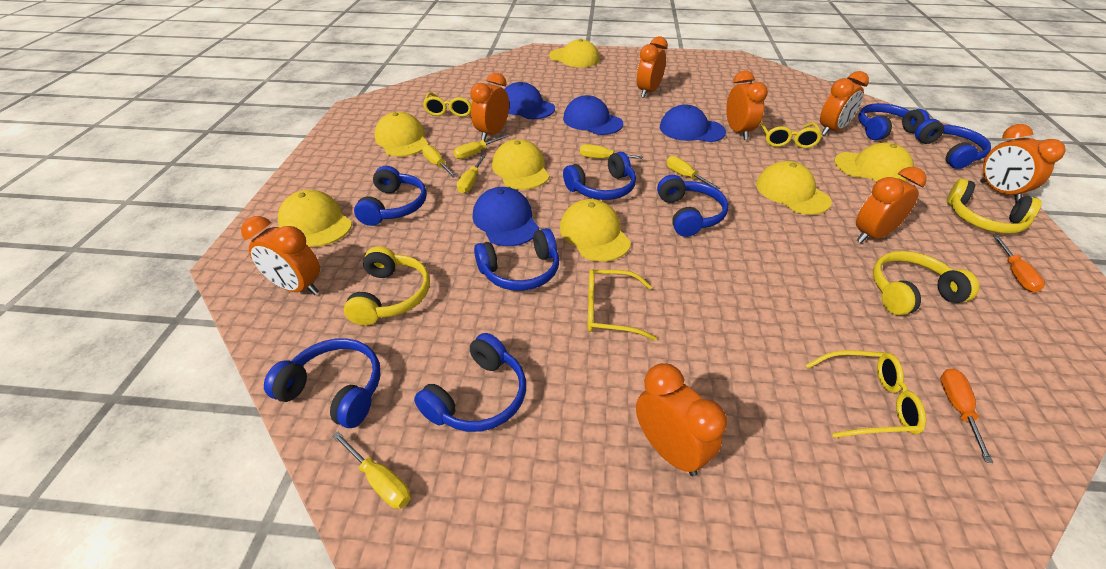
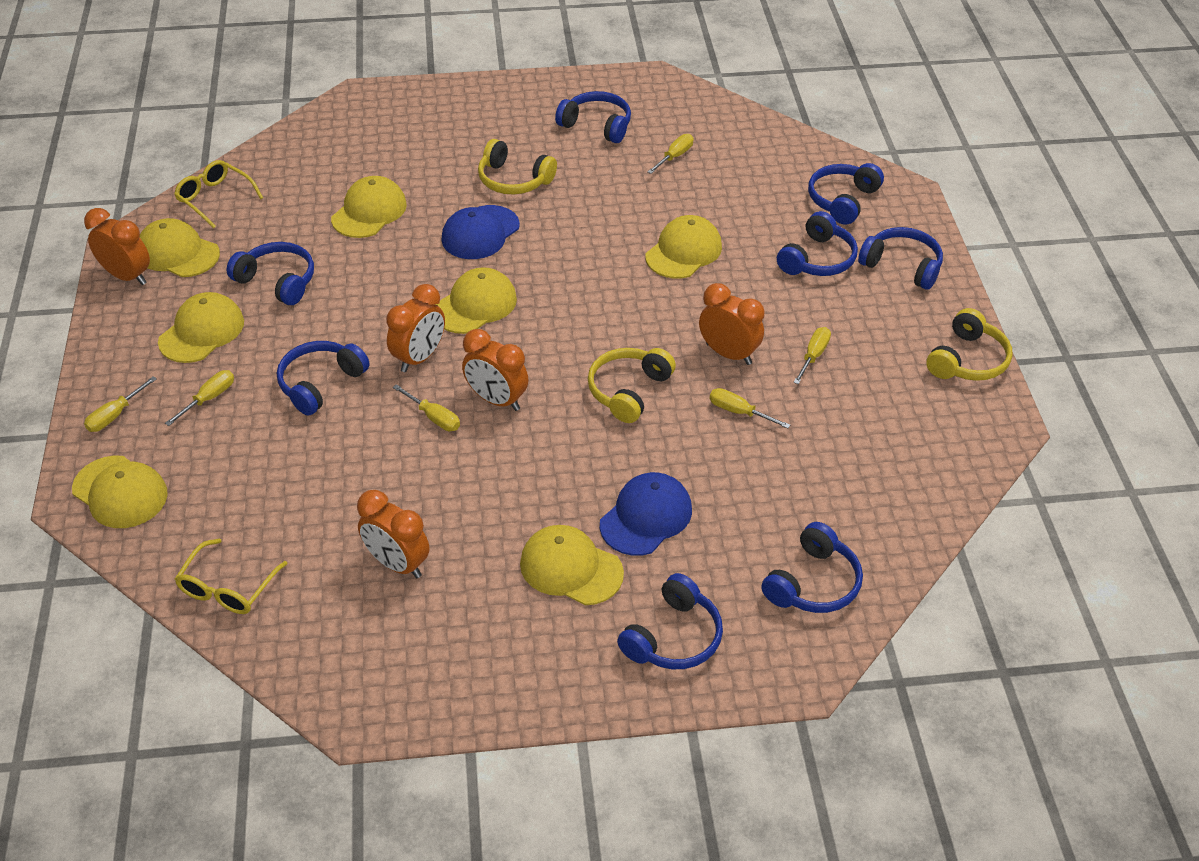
blue cap: 4 -> 2
orange clock: 8 -> 5
orange screwdriver: 2 -> 0
yellow glasses: 4 -> 2

